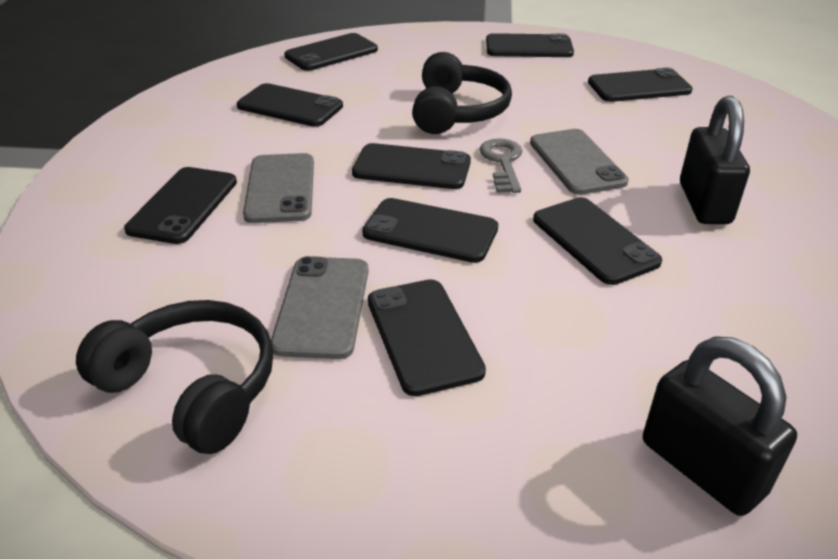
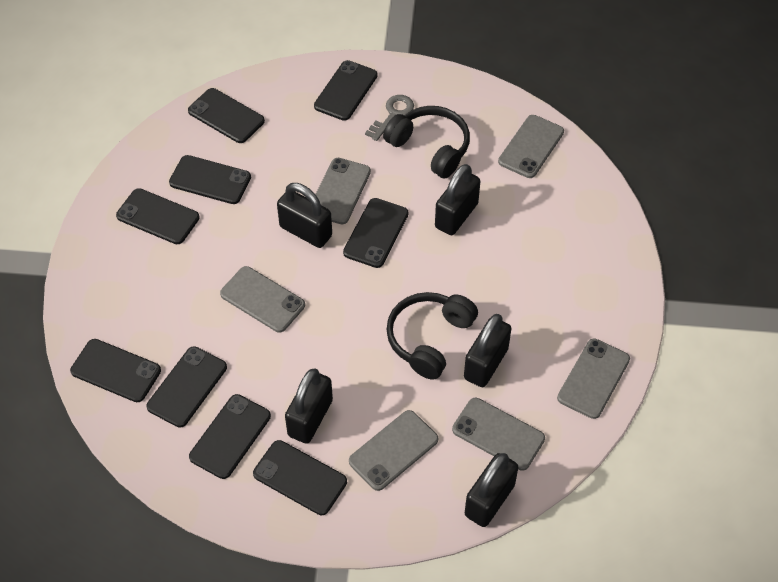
black padlock: 2 -> 5
grey phone: 3 -> 6

